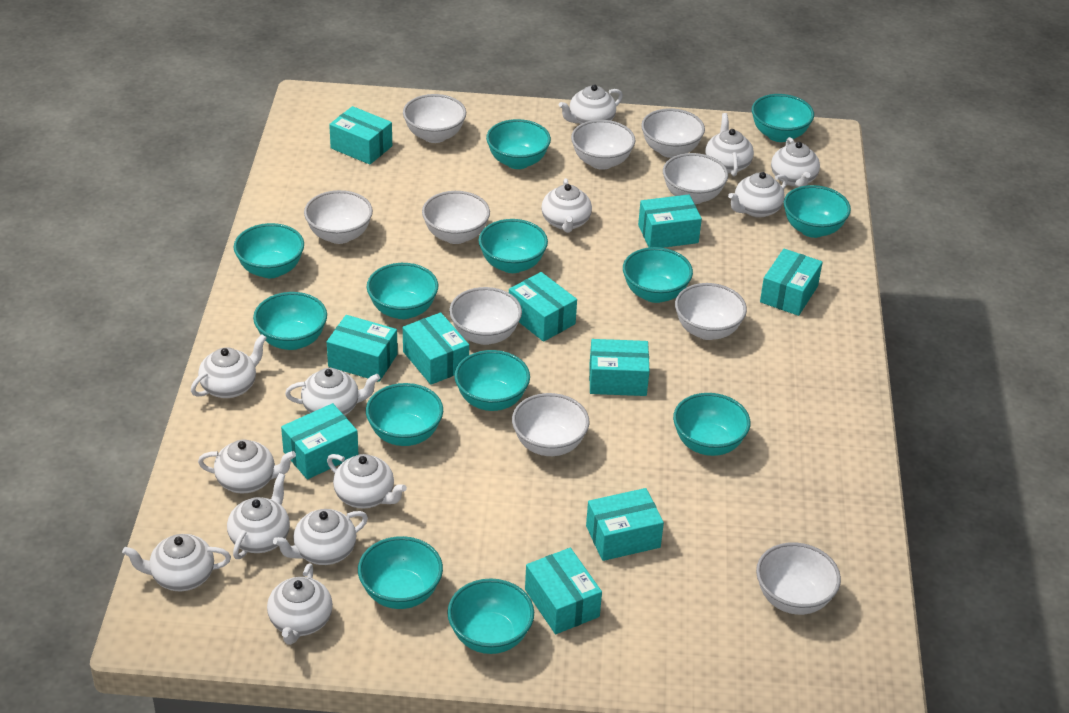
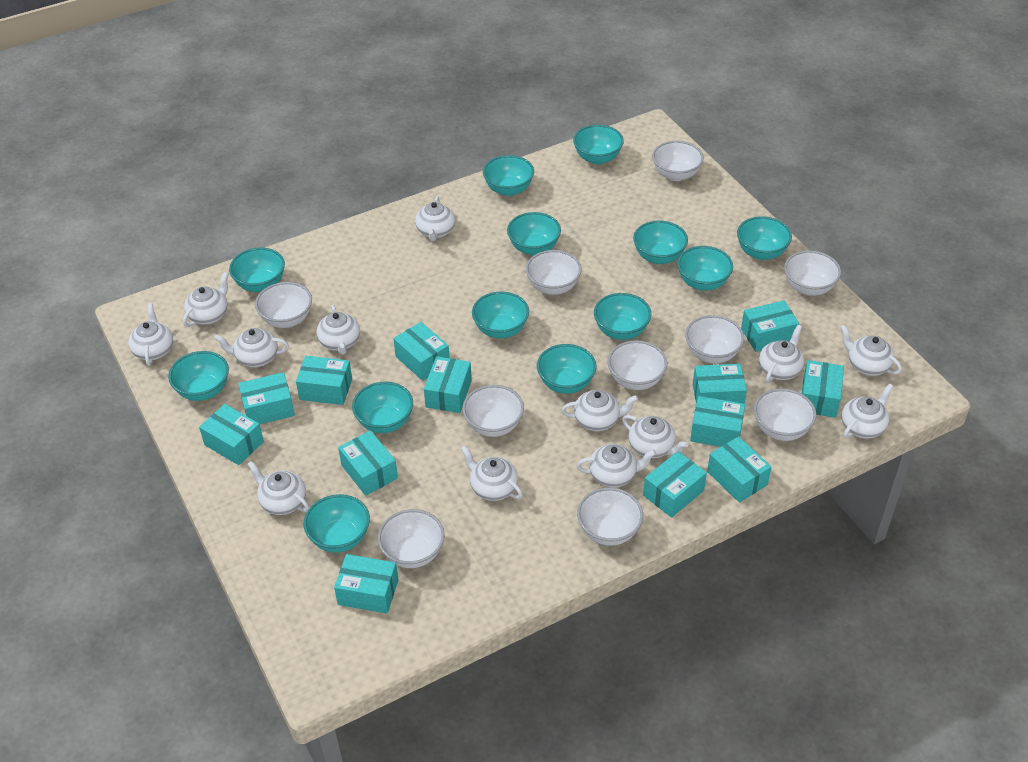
turquoise box: 10 -> 13

